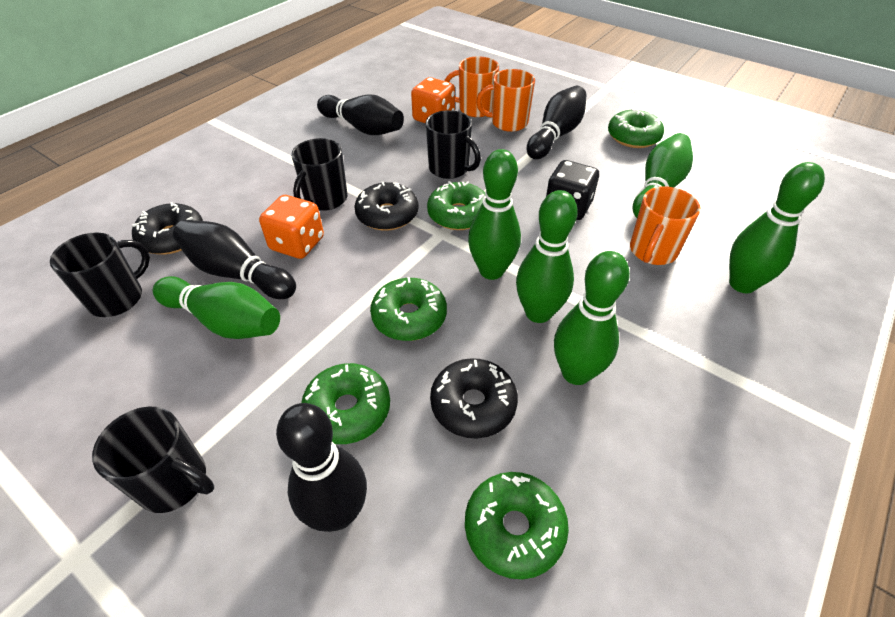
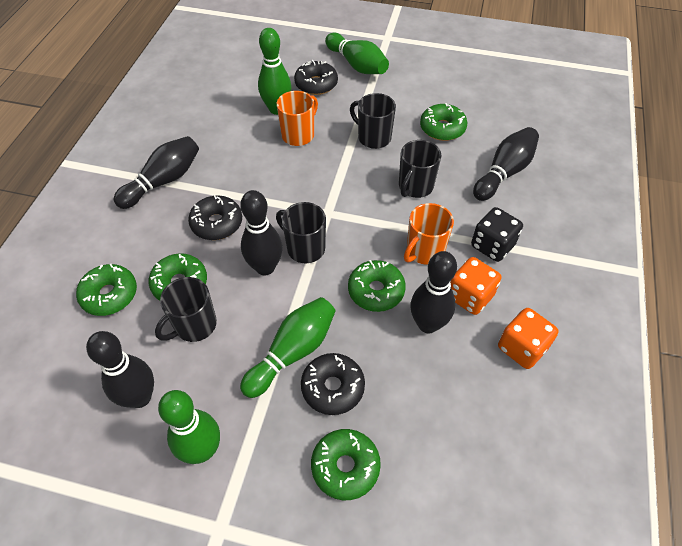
black bowling pin: 4 -> 5
green bowling pin: 6 -> 4
orange mug: 3 -> 2

